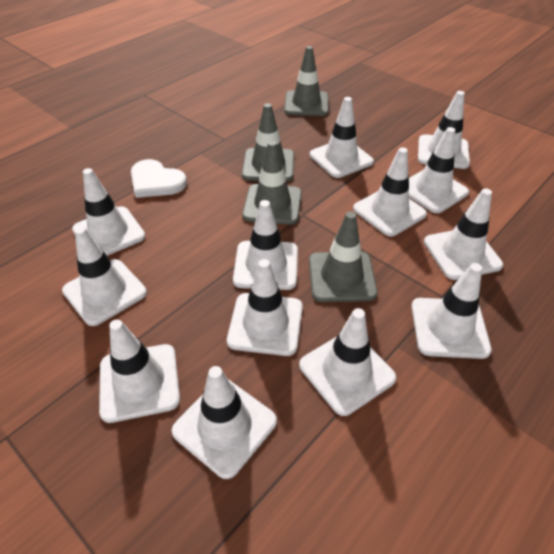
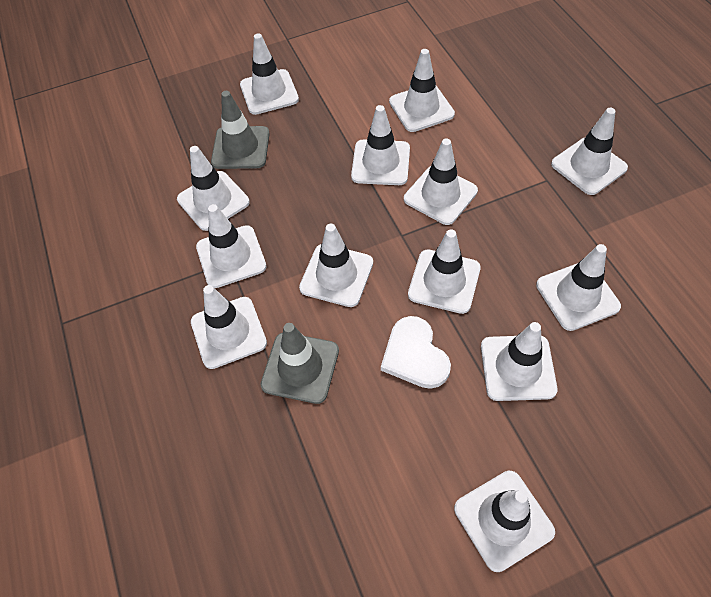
grey traffic cone: 4 -> 2

